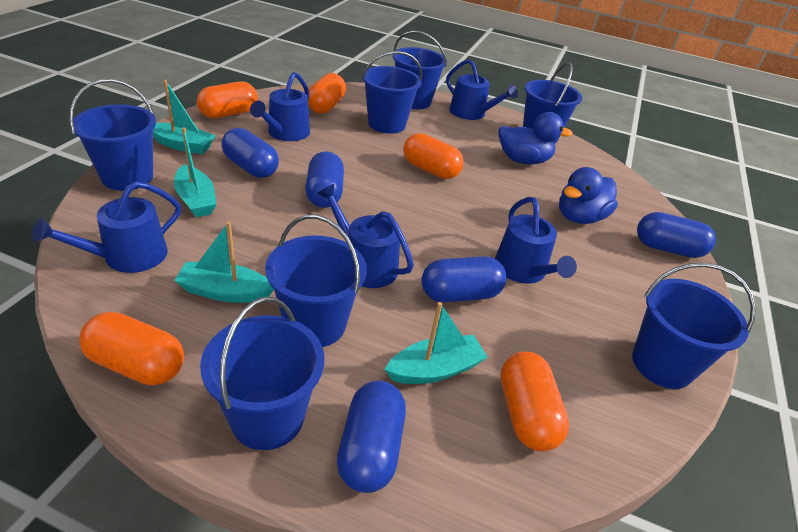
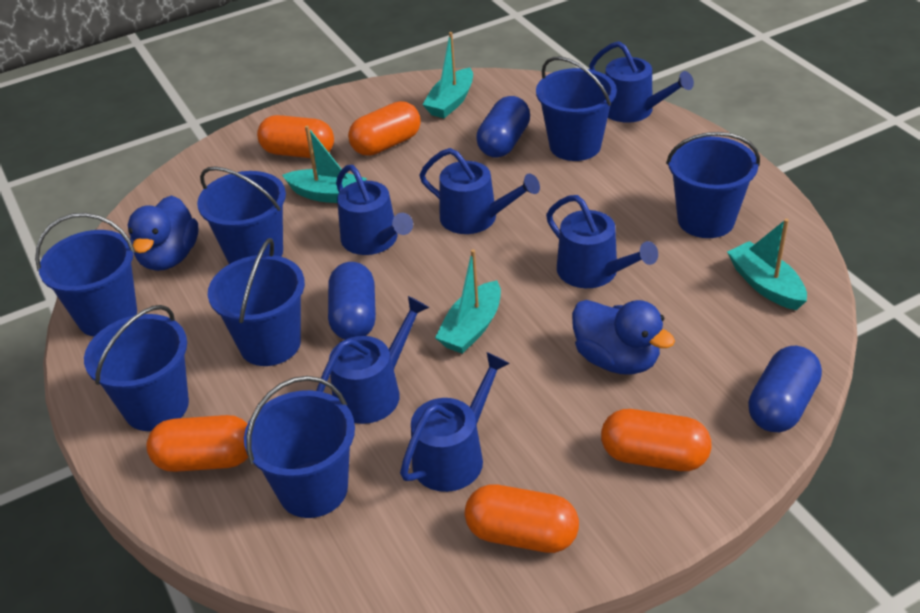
blue capsule: 5 -> 3
blue watering can: 5 -> 6

